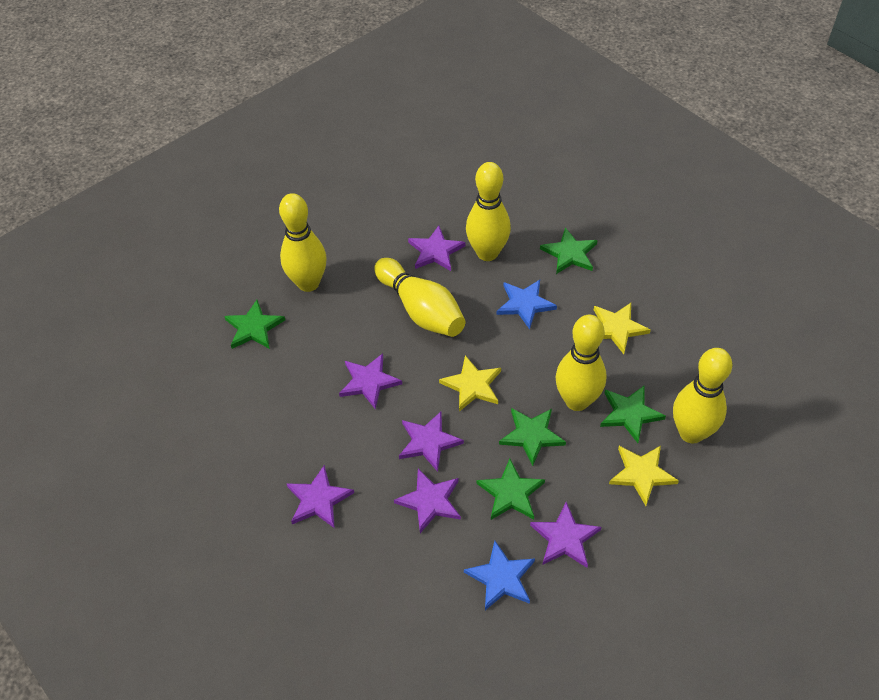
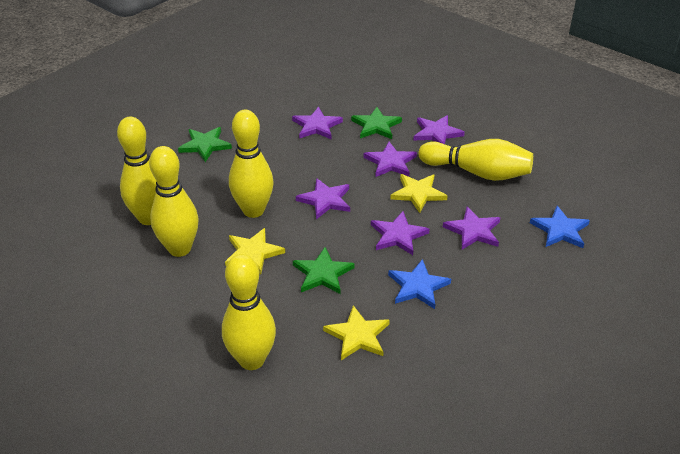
green star: 5 -> 3

